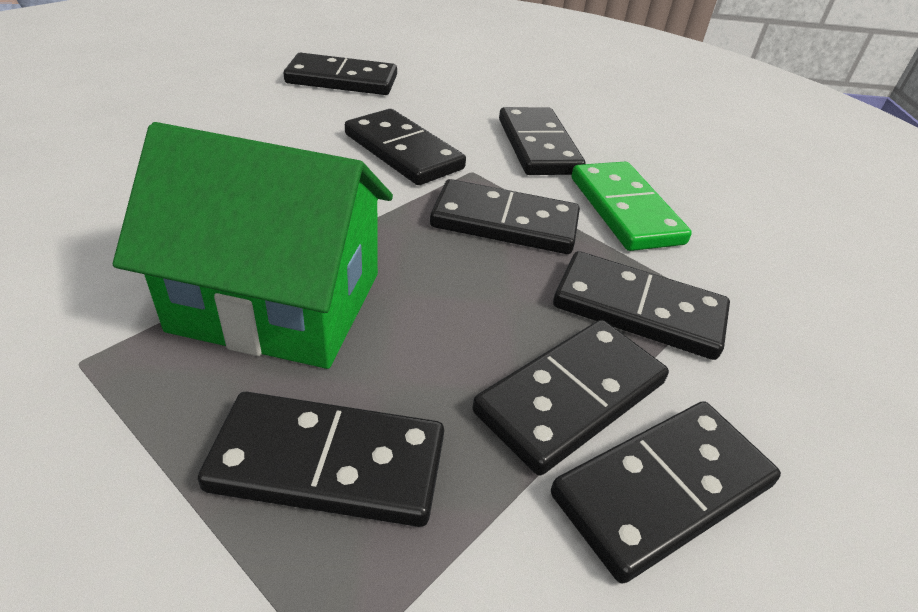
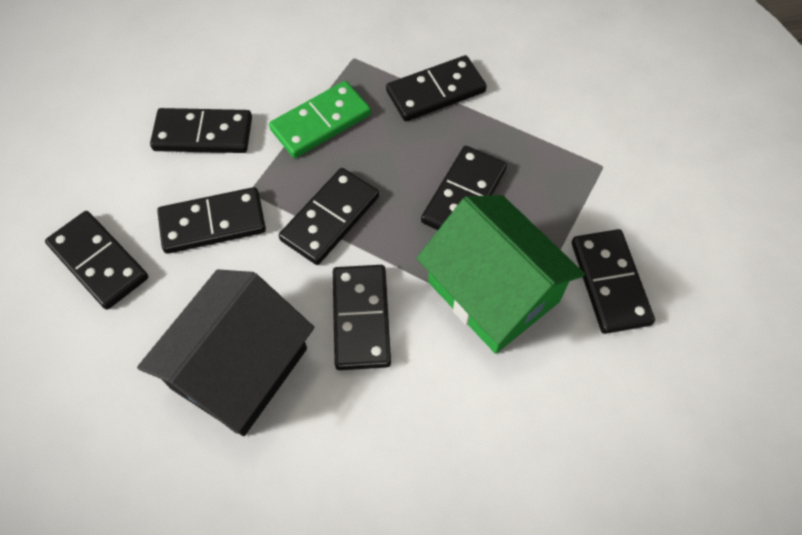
black house: 0 -> 1

